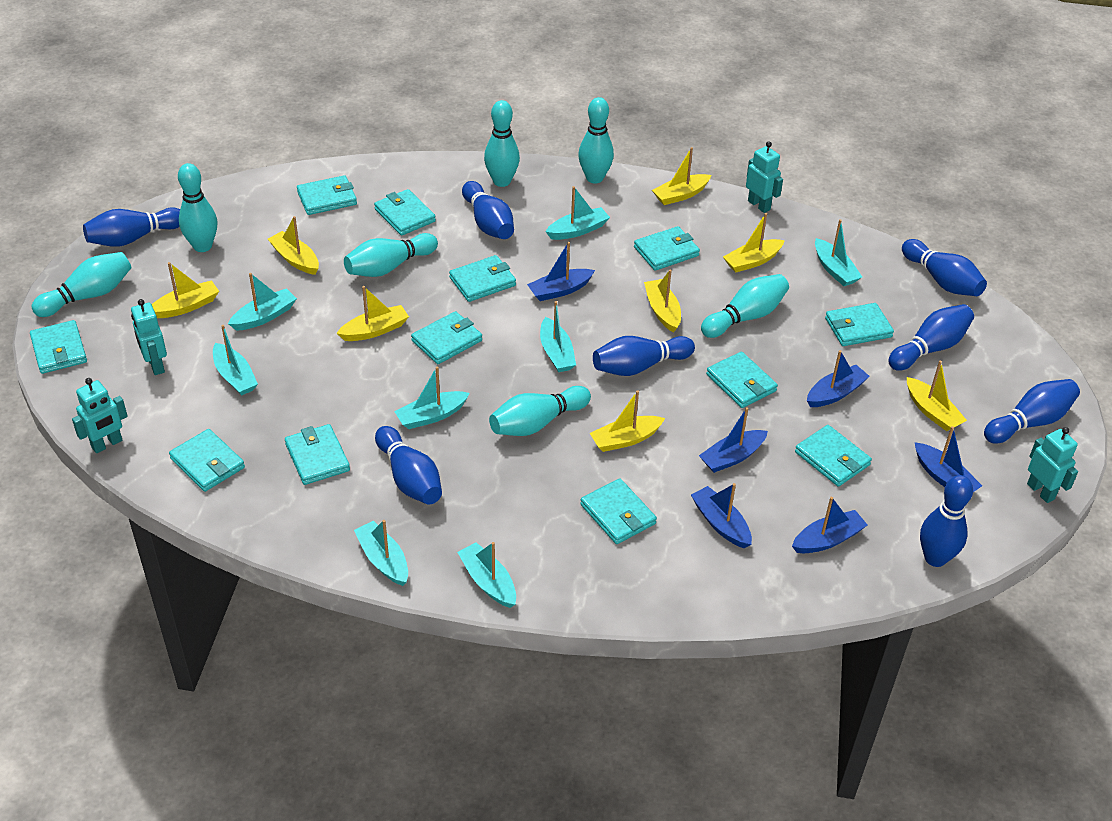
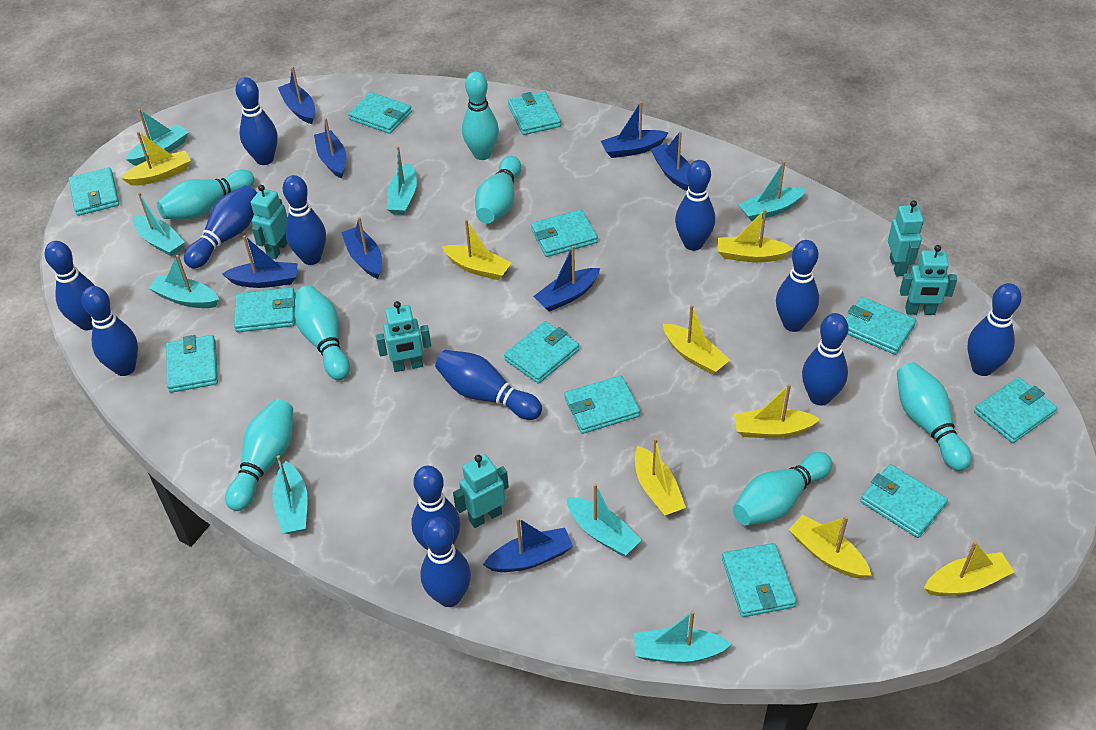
blue boat: 6 -> 8
blue bowling pin: 8 -> 12
turquoise robot: 4 -> 5

